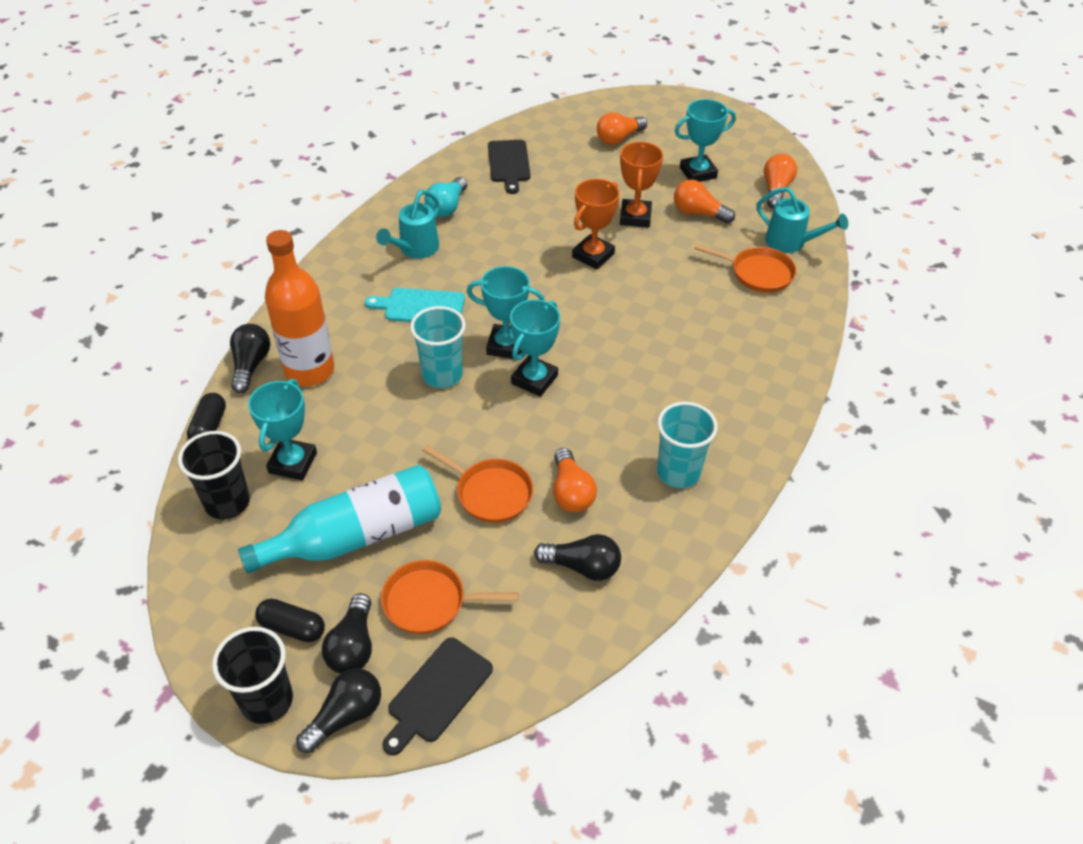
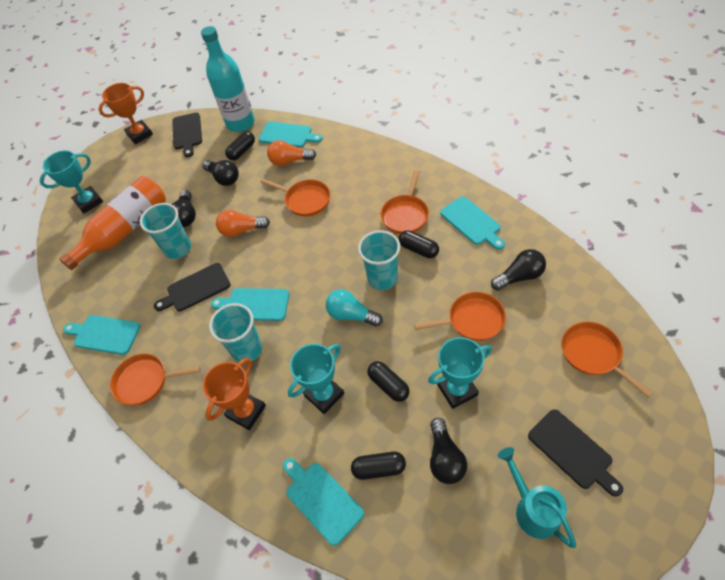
black capsule: 2 -> 4
black cup: 2 -> 0
black cutting board: 2 -> 3
orange light bulb: 4 -> 2
orange pan: 3 -> 5
turquoise cup: 2 -> 3
turquoise cutting board: 1 -> 5
turquoise trophy: 4 -> 3
turquoise watering can: 2 -> 1

